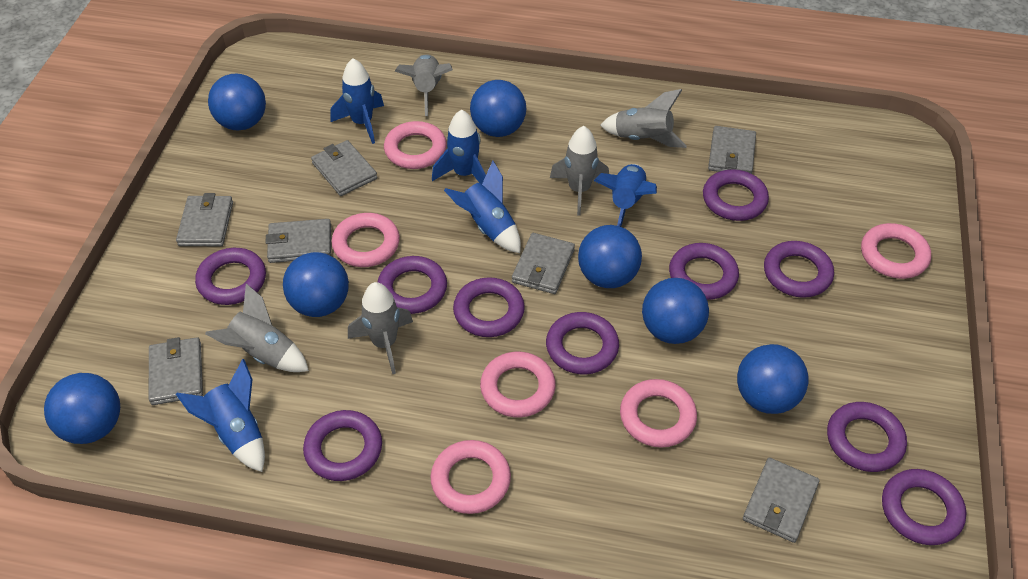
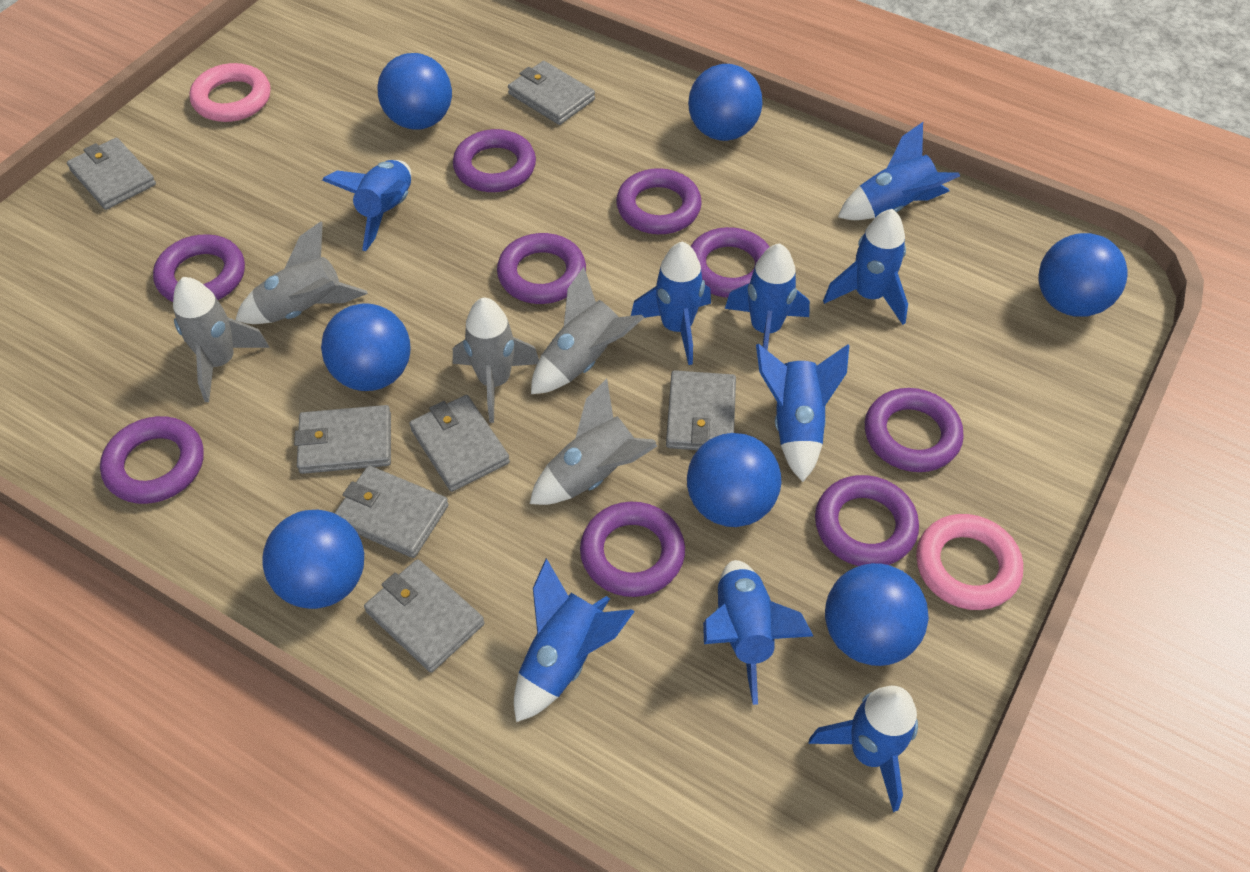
blue rocket: 5 -> 9
pink ring: 6 -> 2
purple ring: 10 -> 9

